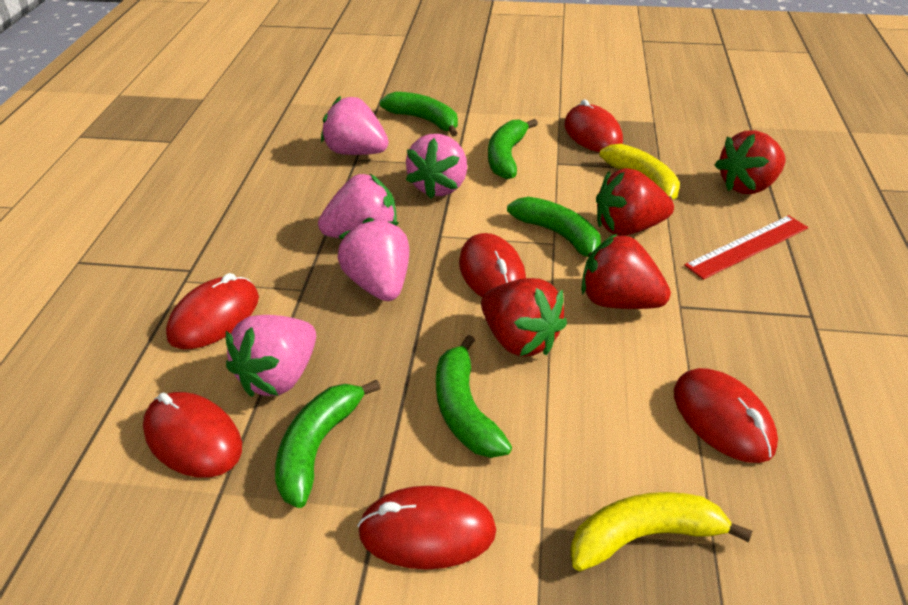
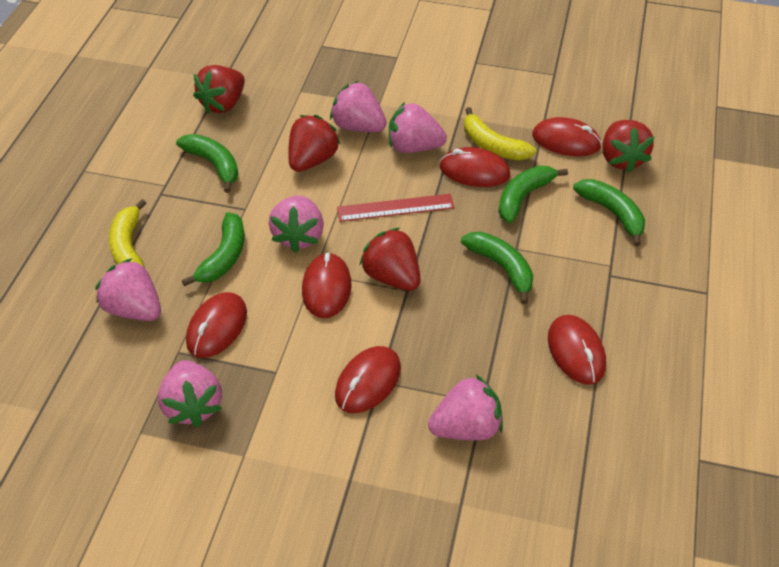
pink strawberry: 5 -> 6

